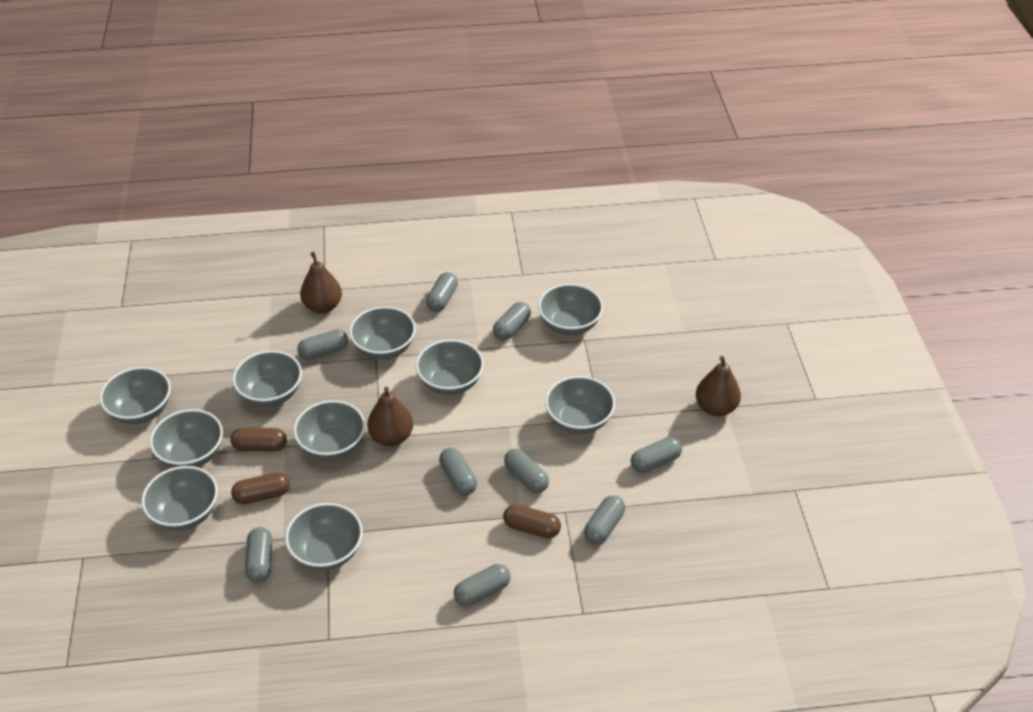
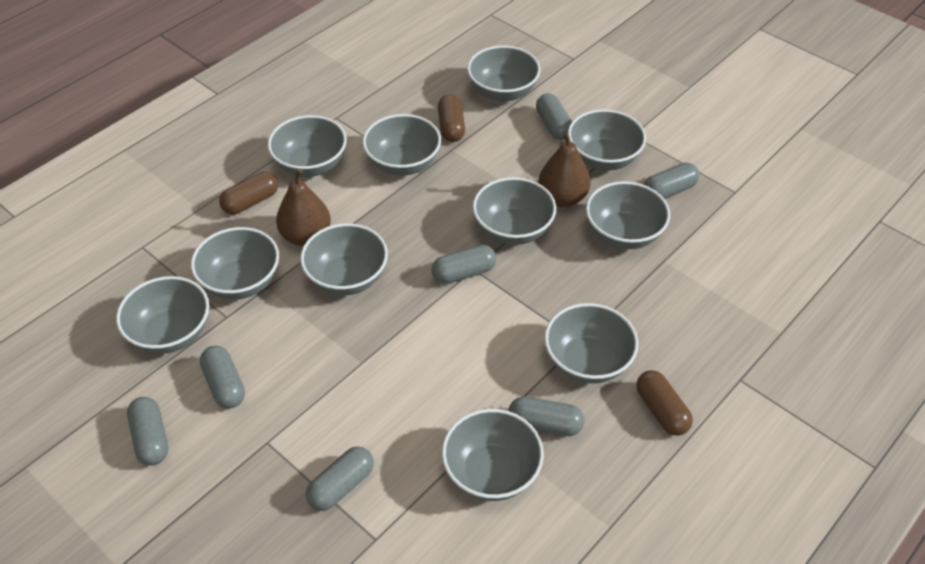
brown pear: 3 -> 2
grey bowl: 10 -> 11
grey capsule: 9 -> 7

